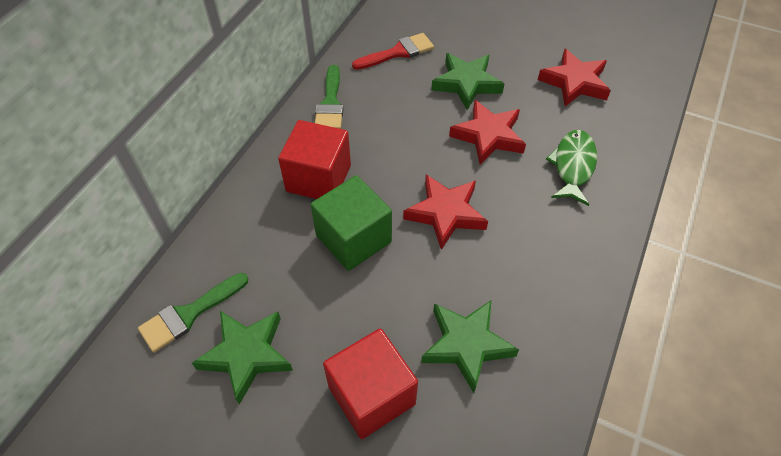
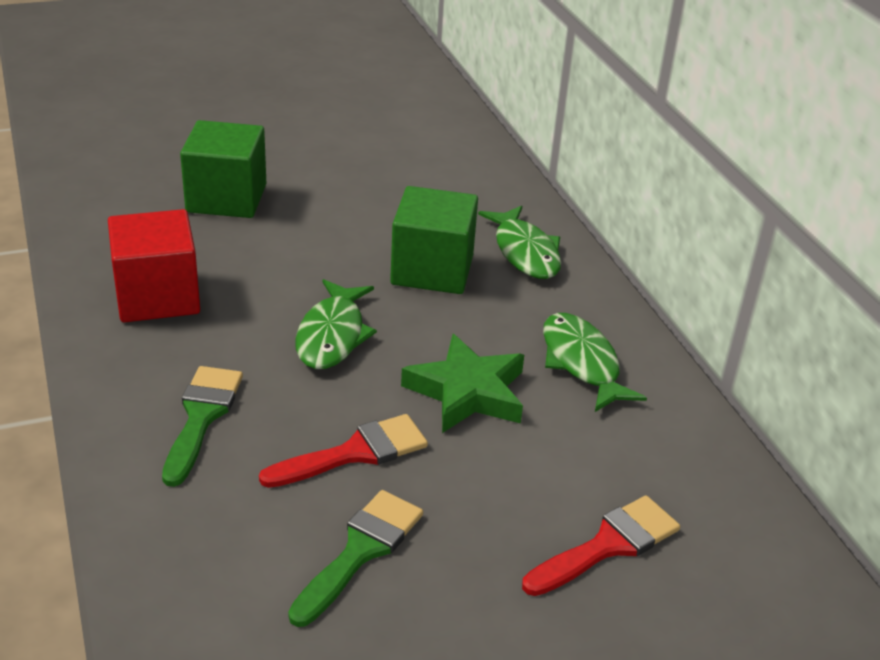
green cube: 1 -> 2
green fish: 1 -> 3
green star: 3 -> 1
red brush: 1 -> 2
red cube: 2 -> 1
red star: 3 -> 0

